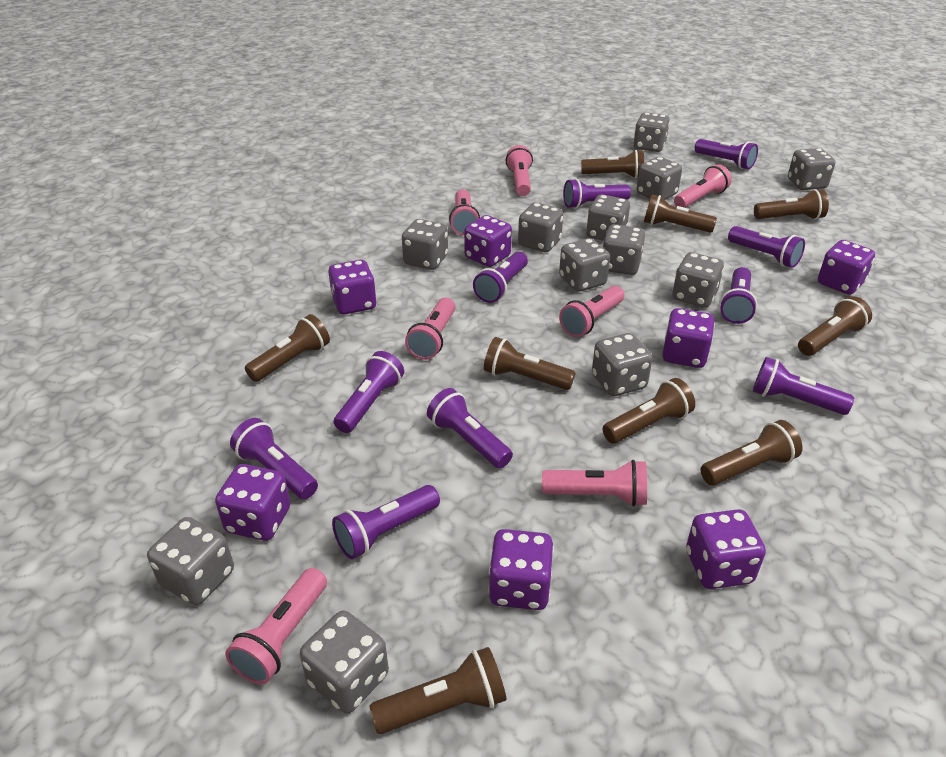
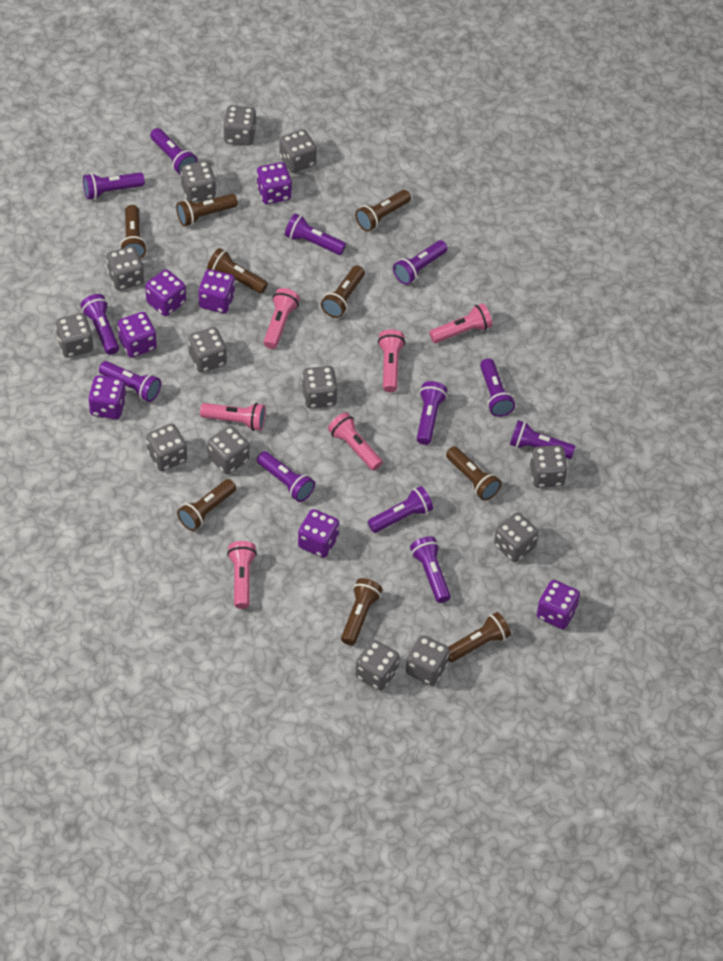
grey dice: 12 -> 13
pink flashlight: 7 -> 6
purple flashlight: 10 -> 12

